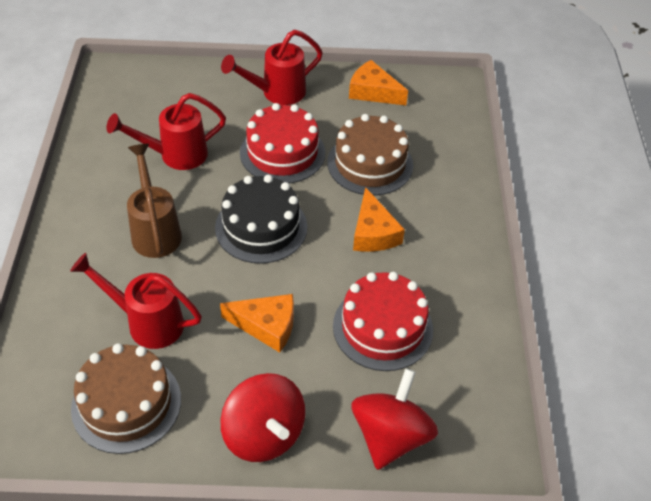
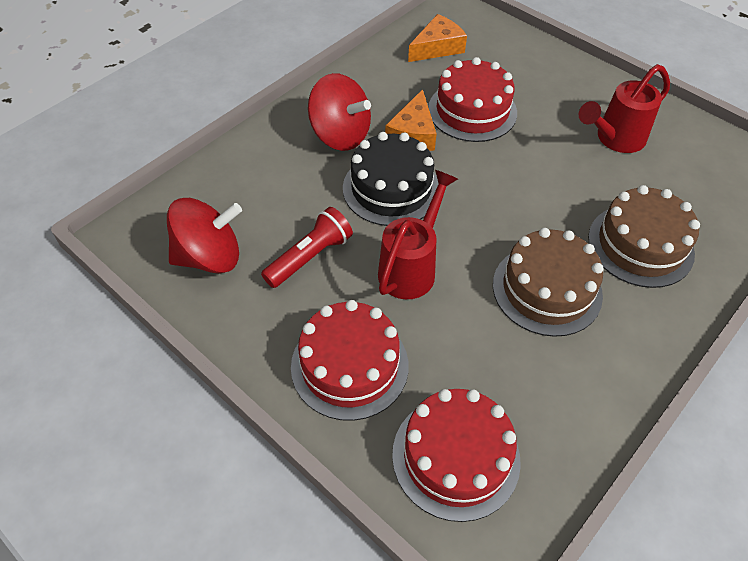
brown watering can: 1 -> 0
orange cheese: 3 -> 2
red cake: 2 -> 3
red flashlight: 0 -> 1
red watering can: 3 -> 2

